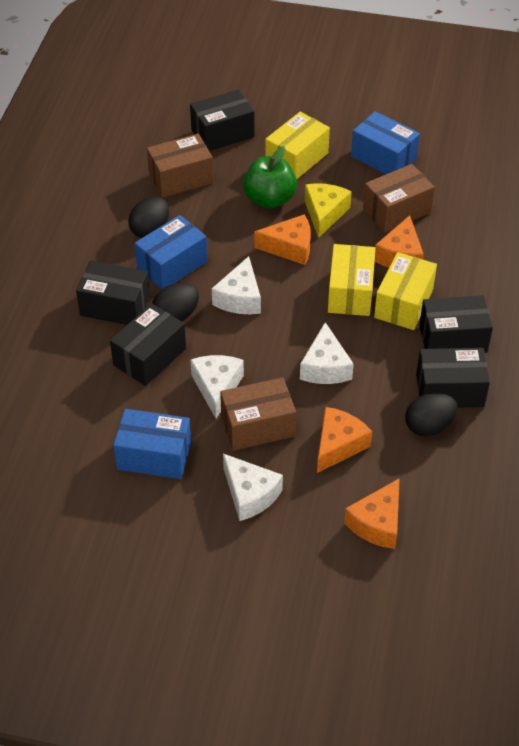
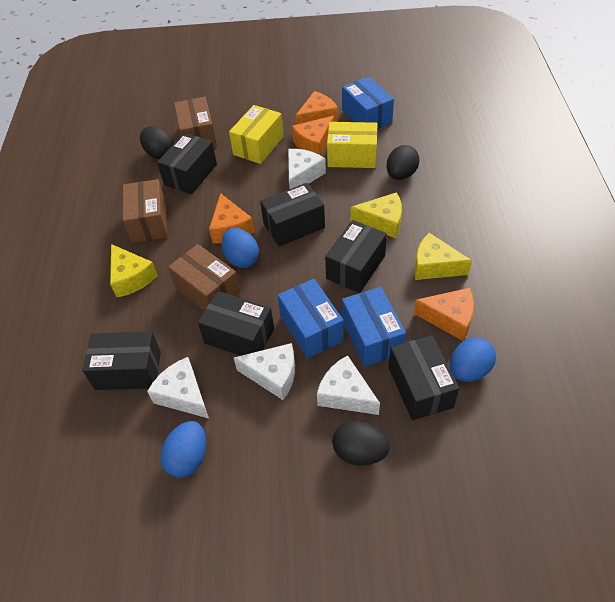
black box: 5 -> 6
blue egg: 0 -> 3
green apple: 1 -> 0
yellow box: 3 -> 2
yellow cheese: 1 -> 3

